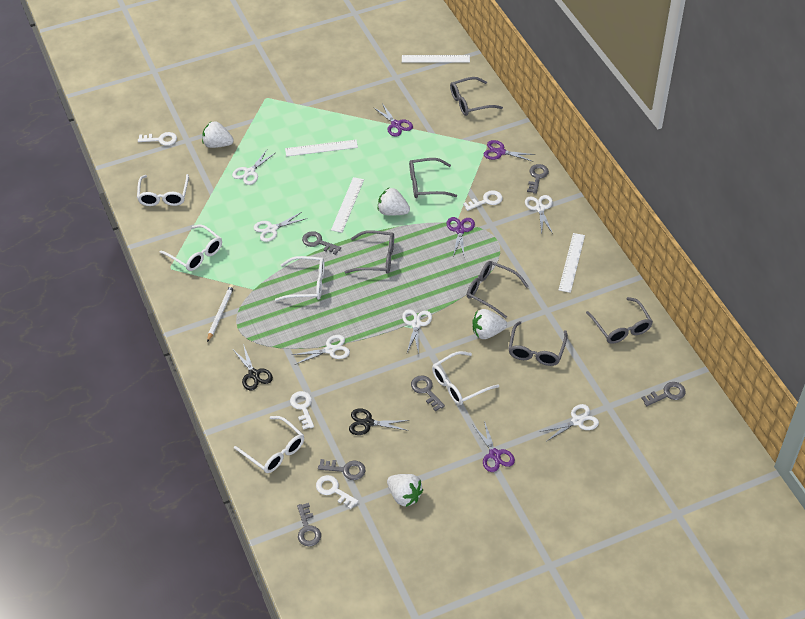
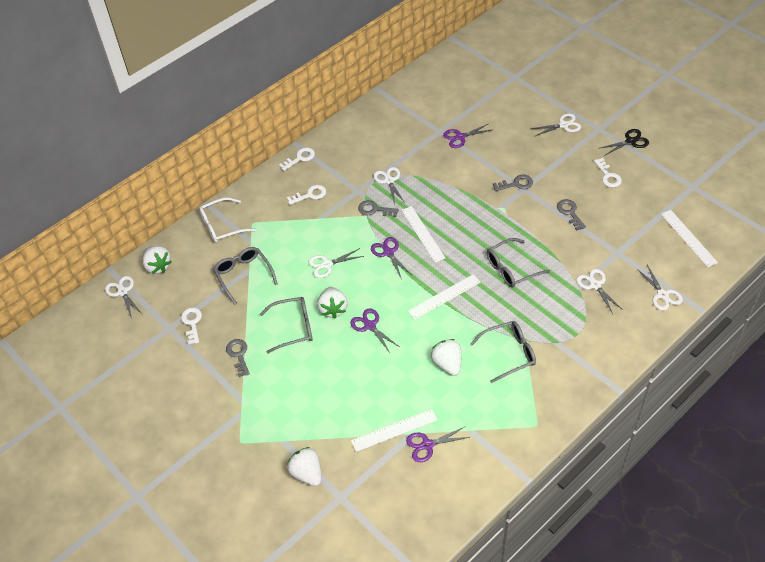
black scissors: 2 -> 1
grey glasses: 6 -> 4
grey key: 6 -> 4
white glasses: 5 -> 1
white pencil: 1 -> 0

